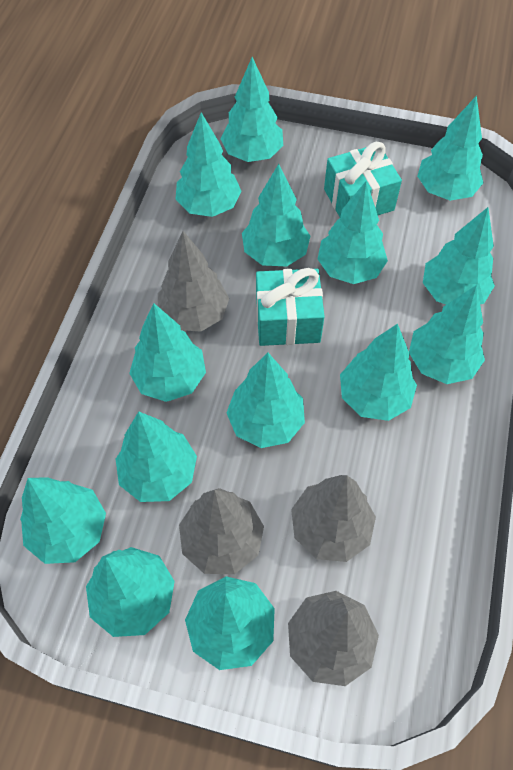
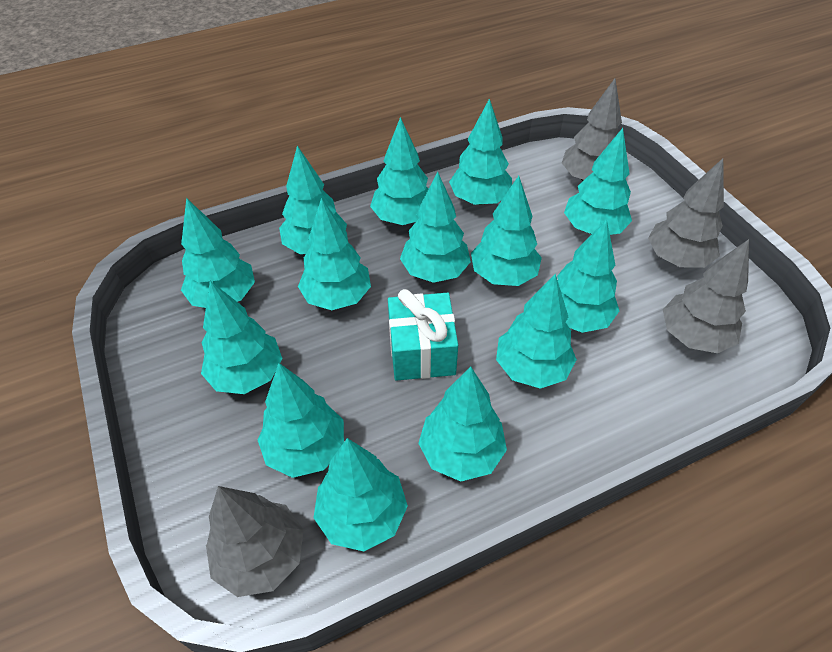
turquoise gift: 2 -> 1

